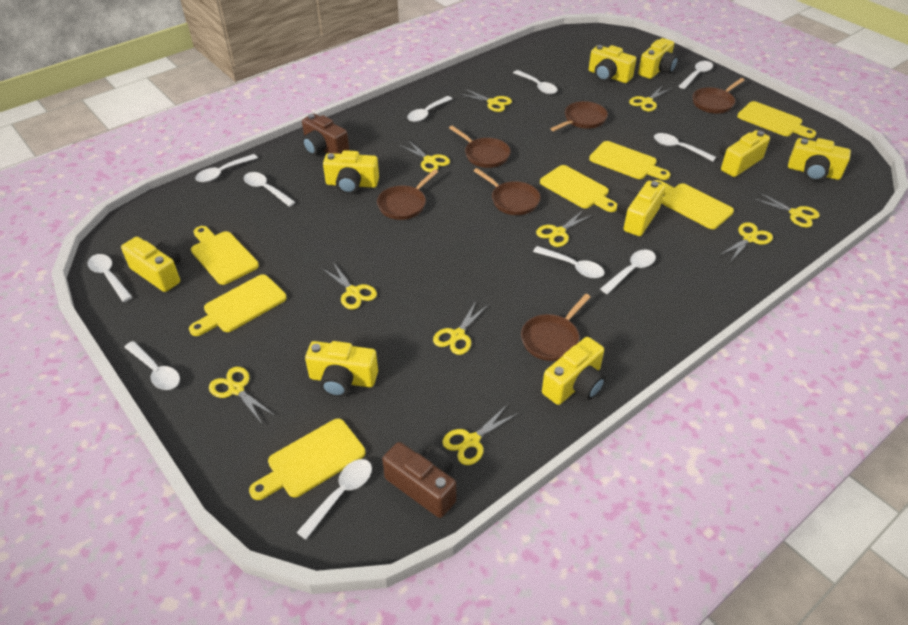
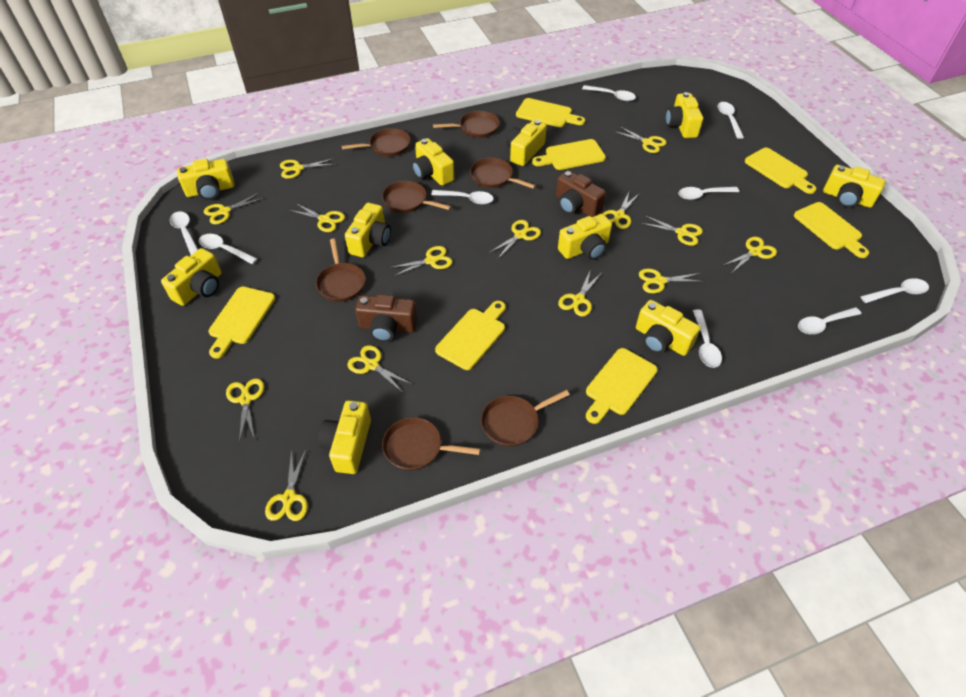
brown pan: 6 -> 7
white spoon: 11 -> 9
yellow camera: 9 -> 10
yellow scissors: 10 -> 14

